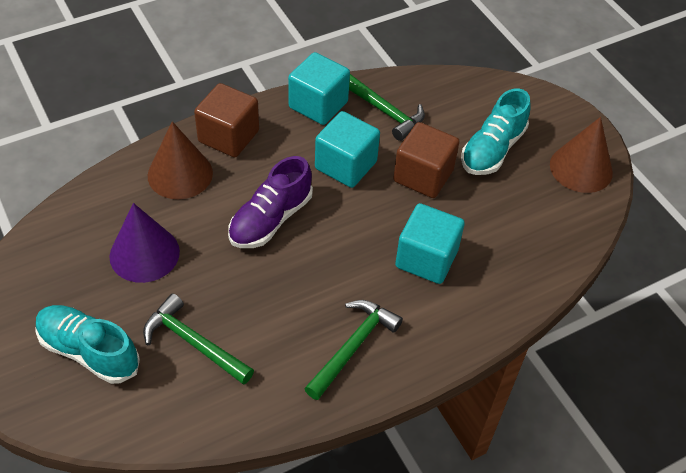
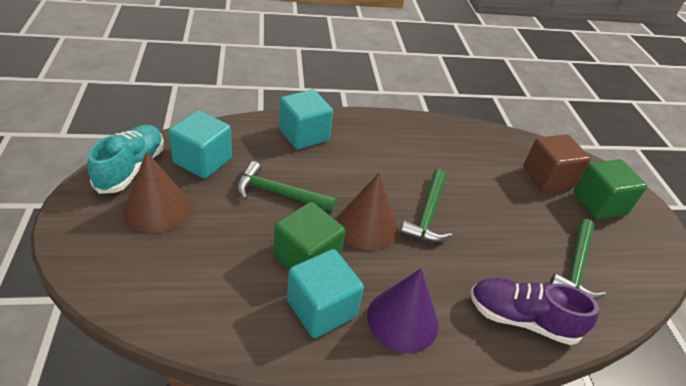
brown cube: 2 -> 1
green cube: 0 -> 2
turquoise shoe: 2 -> 1

